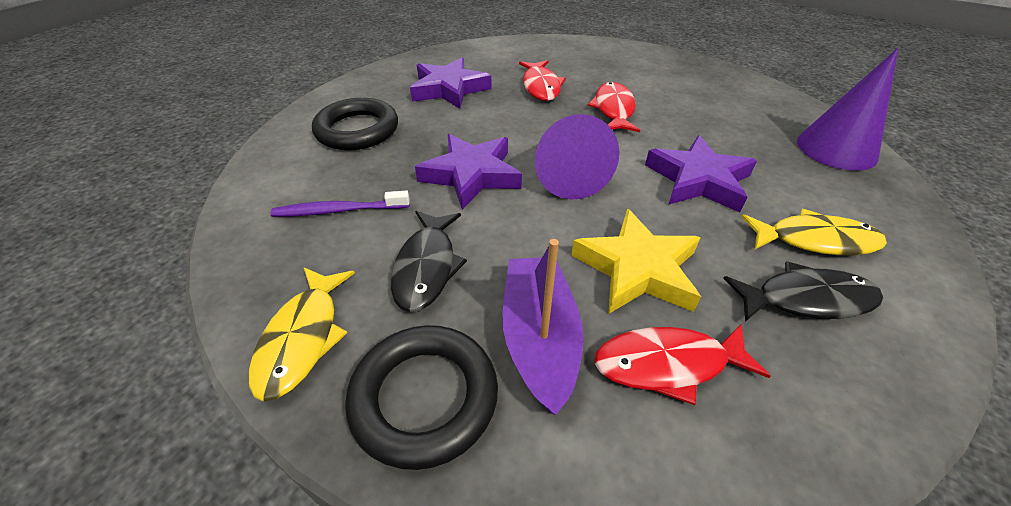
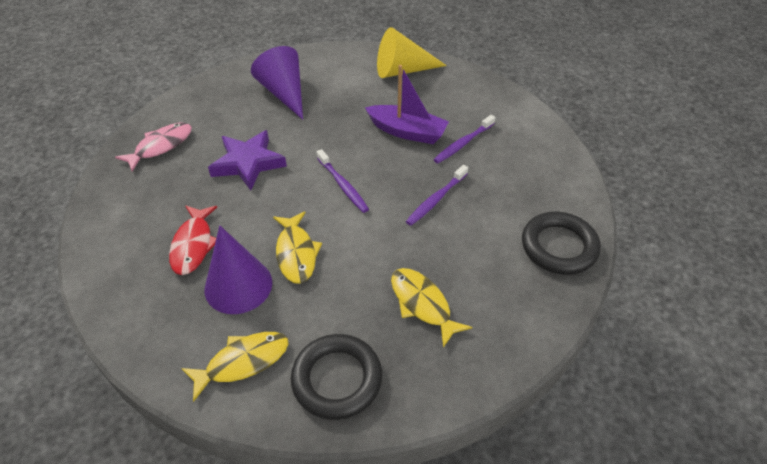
black fish: 2 -> 0
pink fish: 0 -> 1
purple star: 3 -> 1
purple toothbrush: 1 -> 3
red fish: 3 -> 1
yellow cone: 0 -> 1
yellow fish: 2 -> 3
yellow star: 1 -> 0

